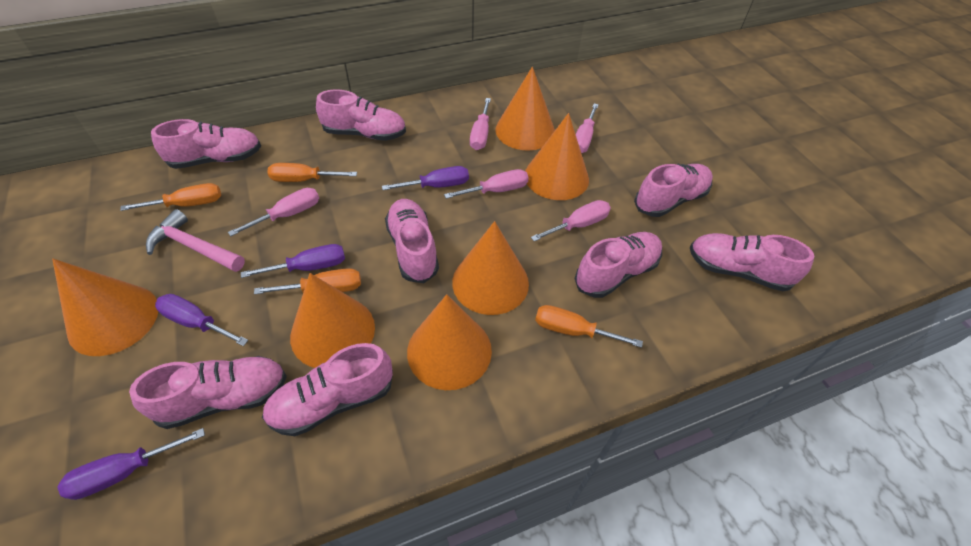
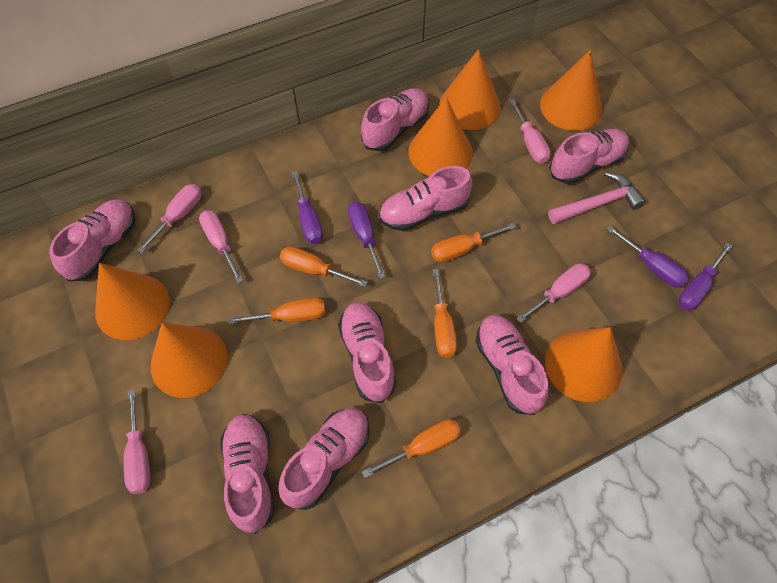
orange screwdriver: 4 -> 5

